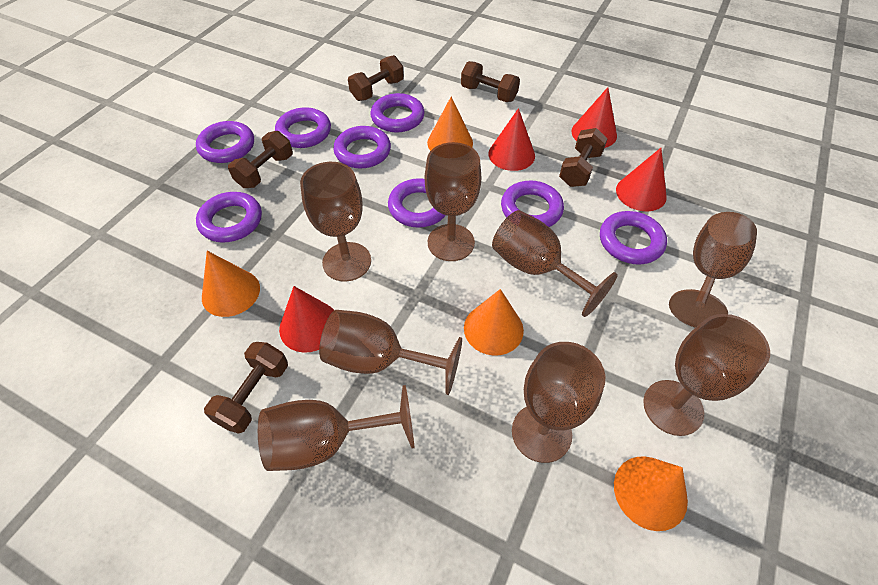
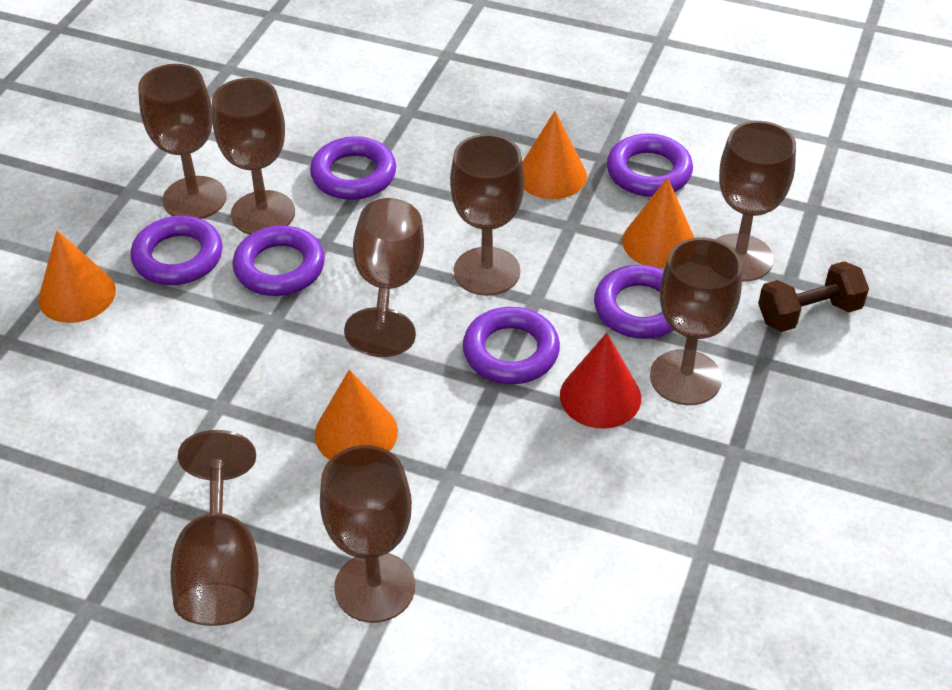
brown dumbbell: 5 -> 1
purple ring: 8 -> 6
red cone: 4 -> 1

